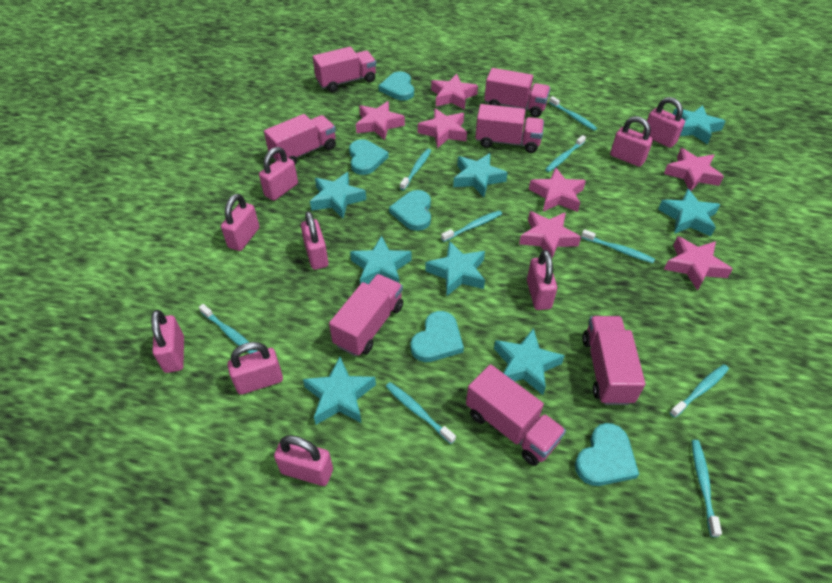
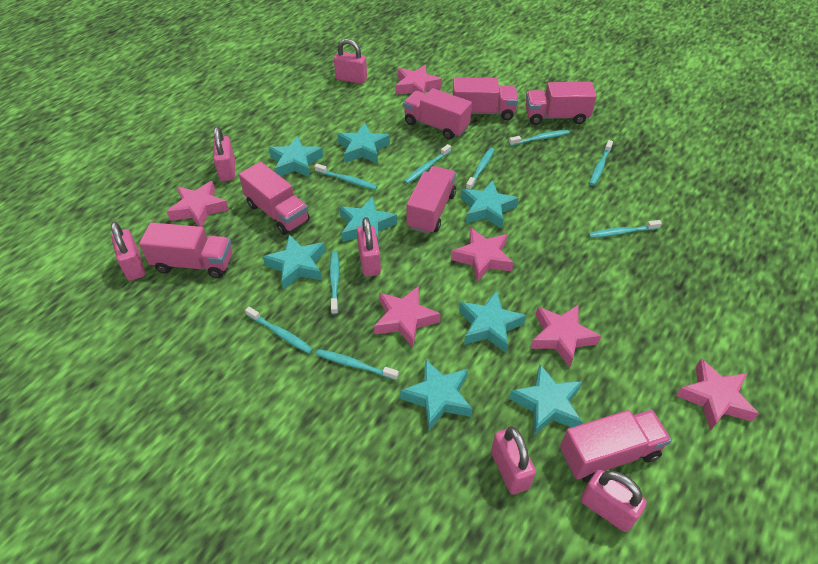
pink padlock: 9 -> 6
pink star: 7 -> 6
turquoise heart: 5 -> 0

